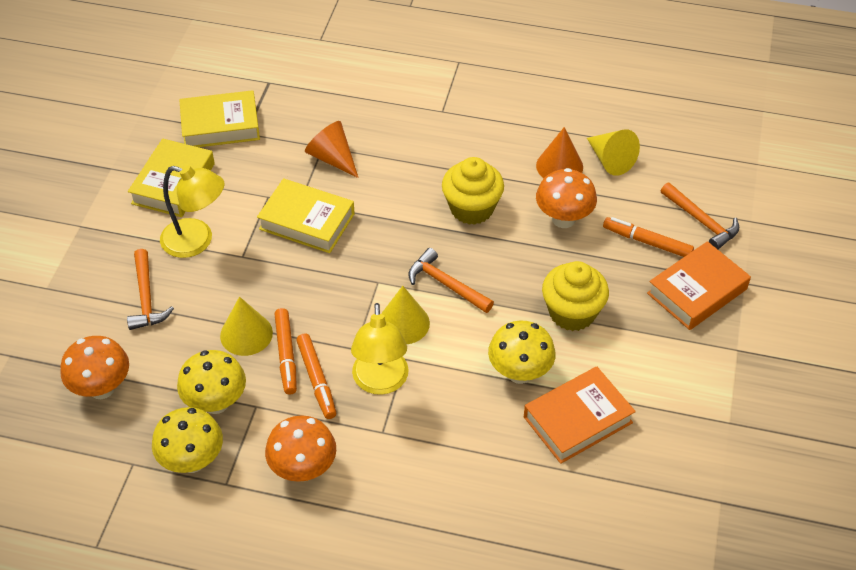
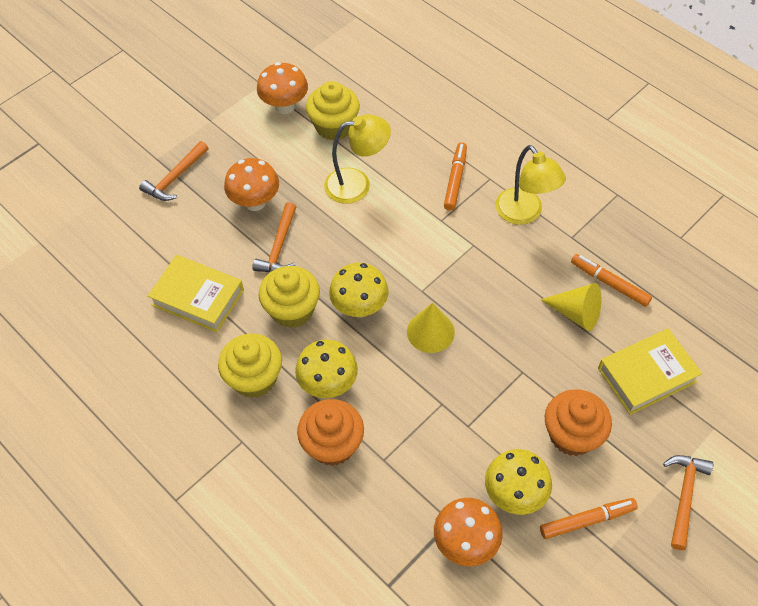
orange book: 2 -> 0
orange cone: 2 -> 0
orange cupcake: 0 -> 2
yellow book: 3 -> 2
yellow cone: 3 -> 2
yellow cupcake: 2 -> 3

